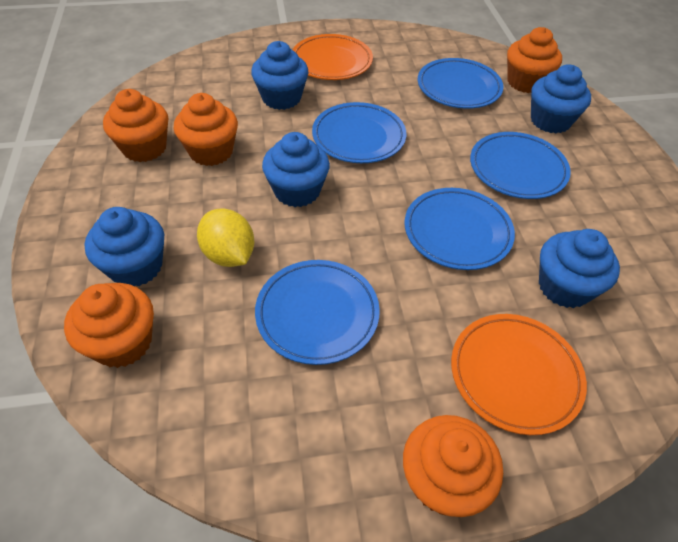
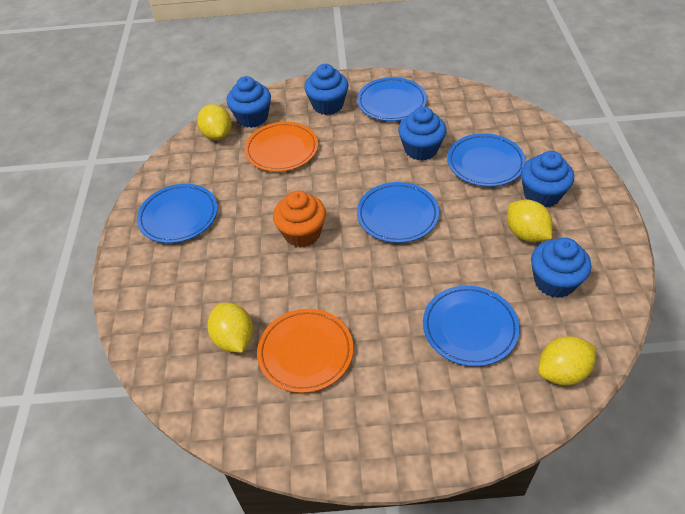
orange cupcake: 5 -> 1
yellow lemon: 1 -> 4

